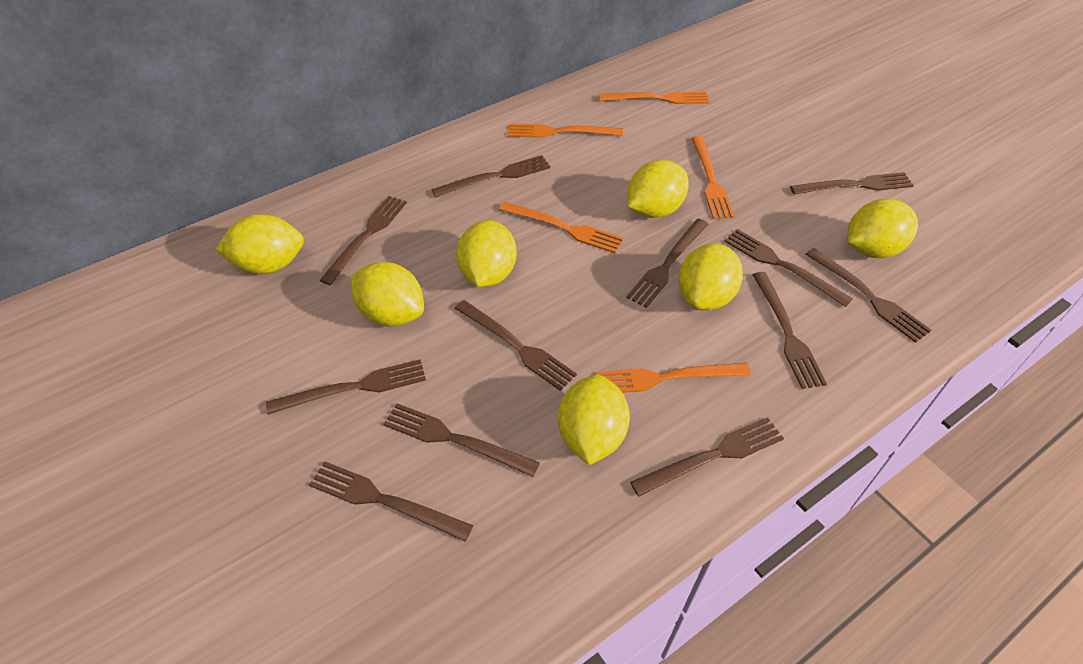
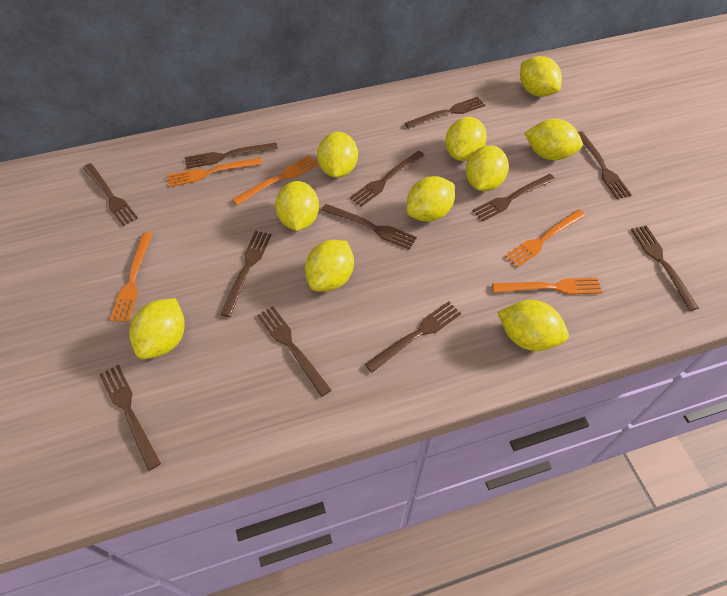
yellow lemon: 7 -> 10

